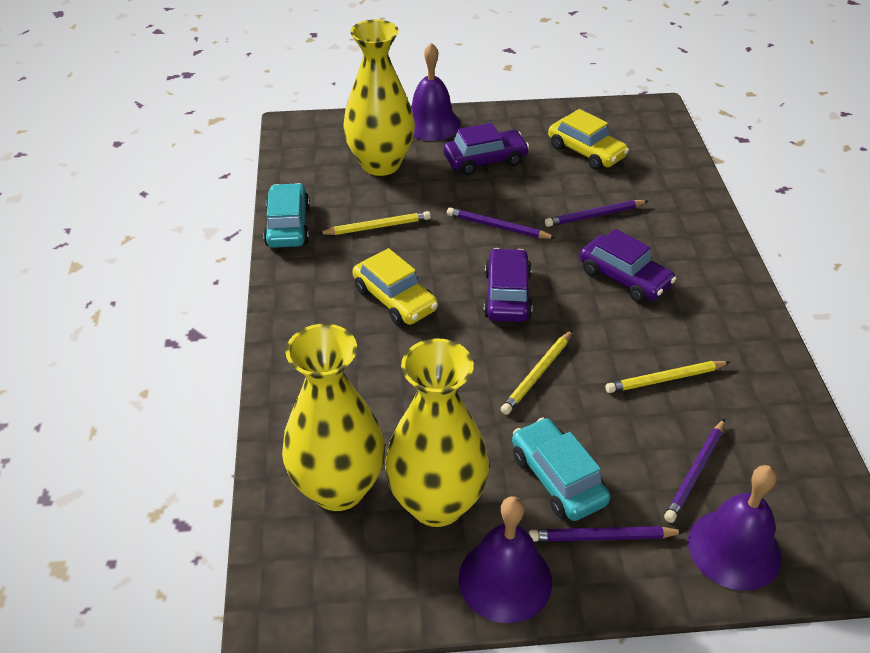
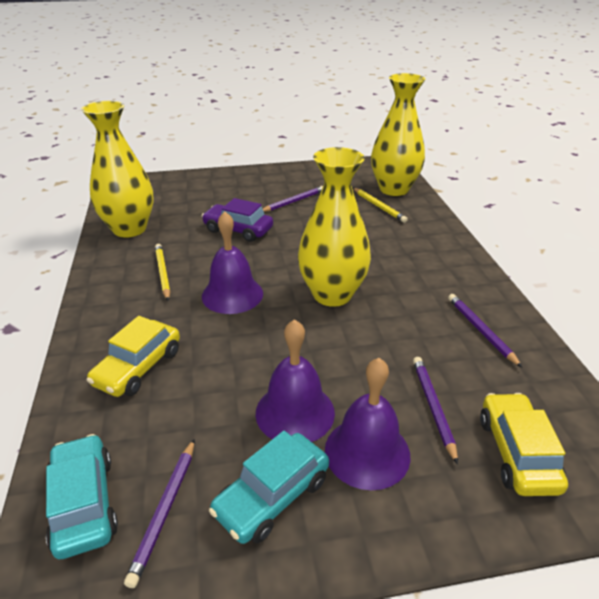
purple car: 3 -> 1
yellow pencil: 3 -> 2

